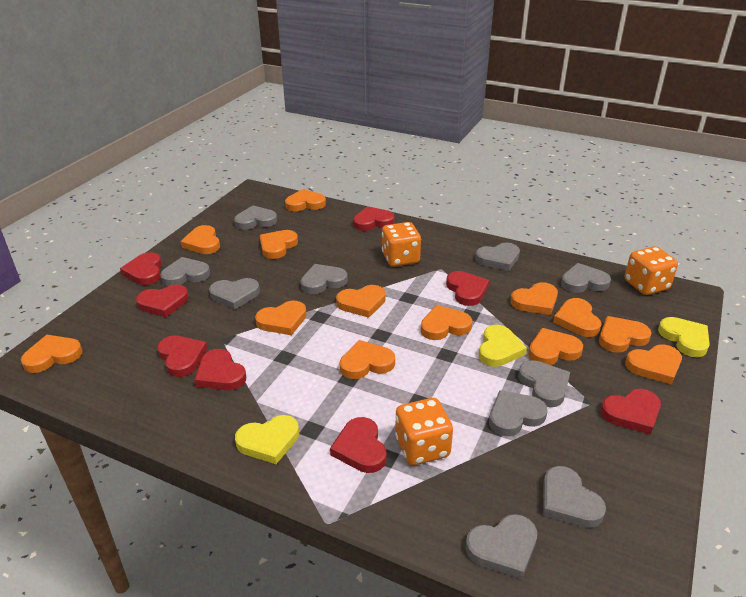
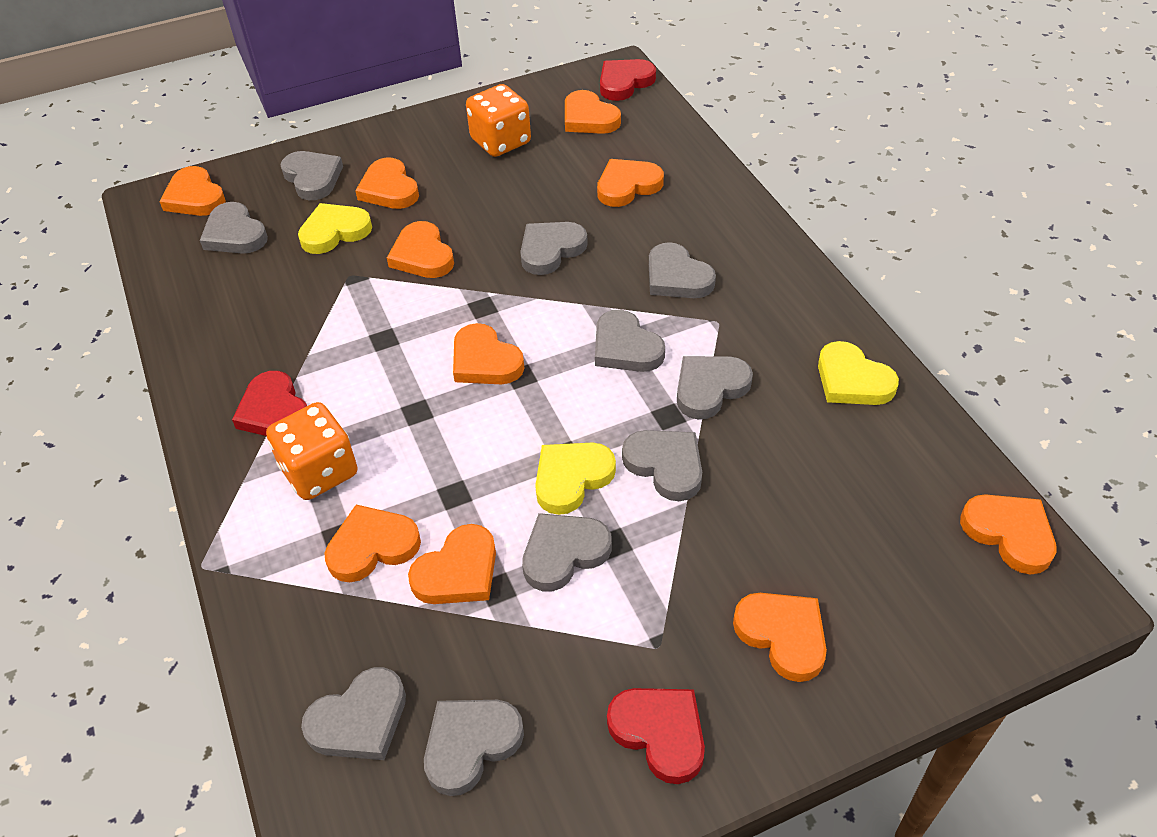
orange dice: 3 -> 2
orange heart: 13 -> 10
red heart: 8 -> 3

